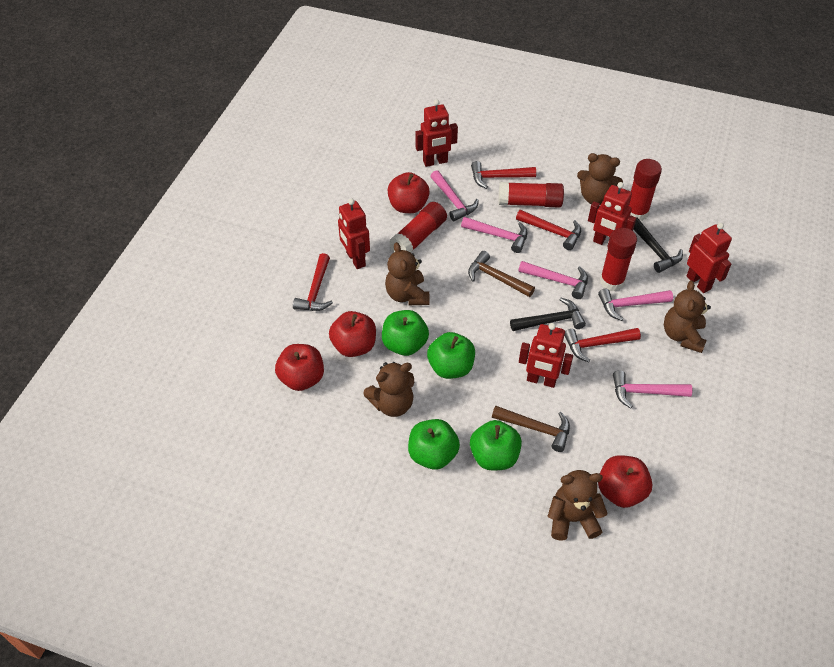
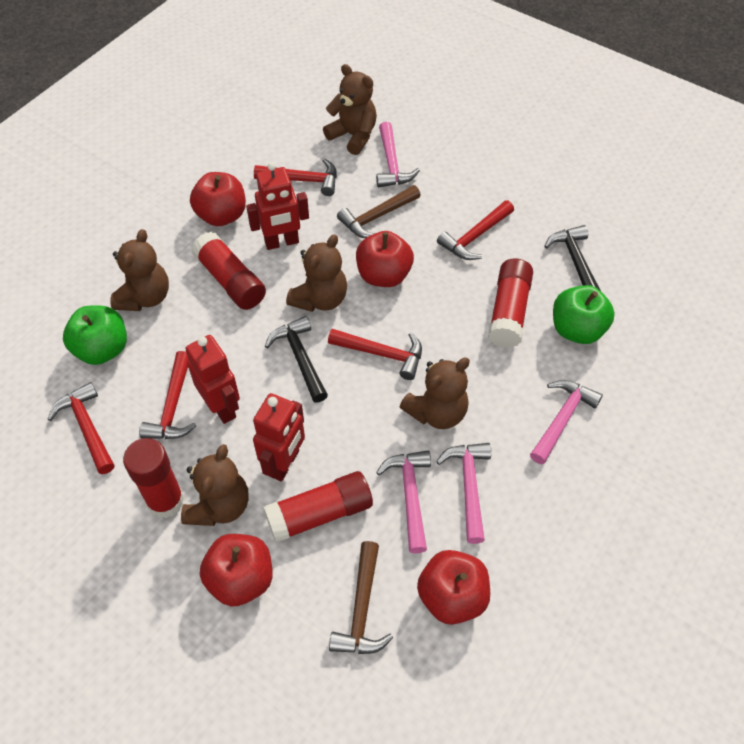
green apple: 4 -> 2
pink hammer: 5 -> 4
red hammer: 4 -> 5
red robot: 5 -> 3

